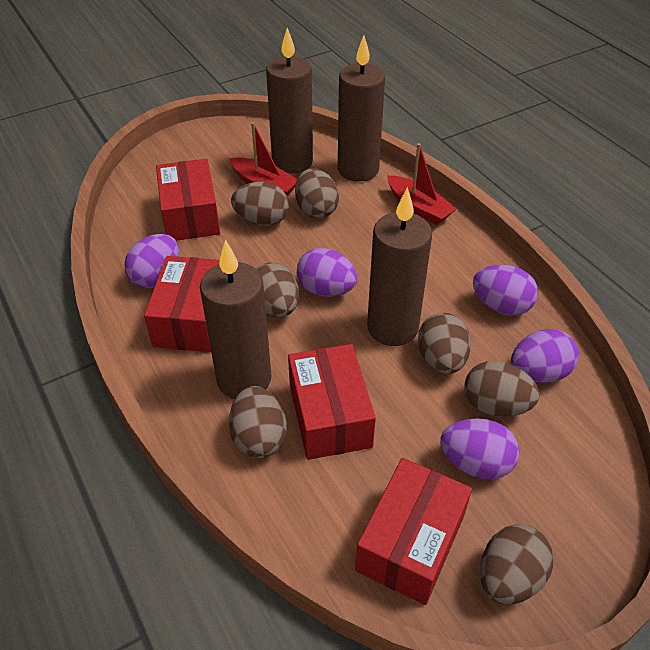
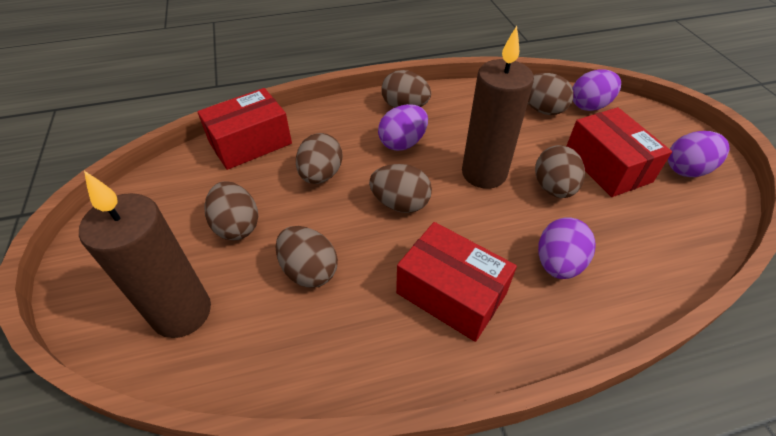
brown candle: 4 -> 2
purple egg: 5 -> 4
red boat: 2 -> 0
red box: 4 -> 3

